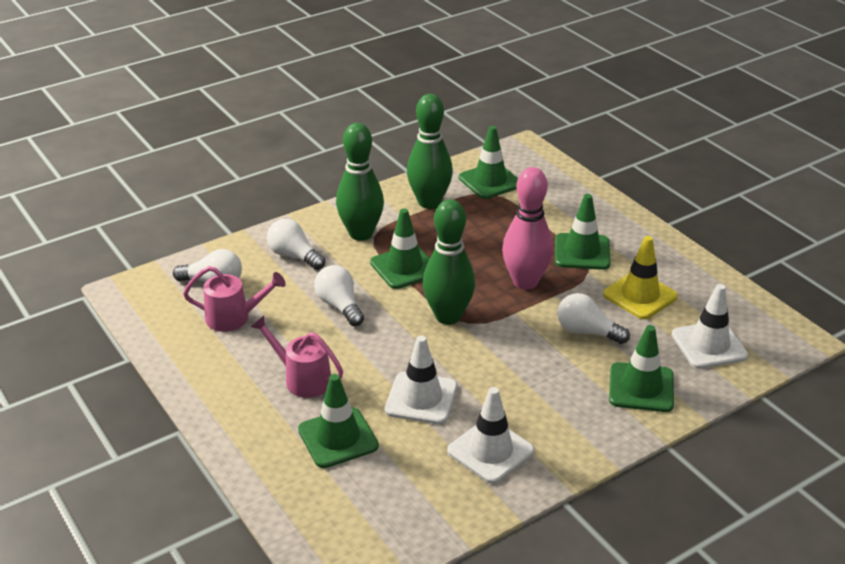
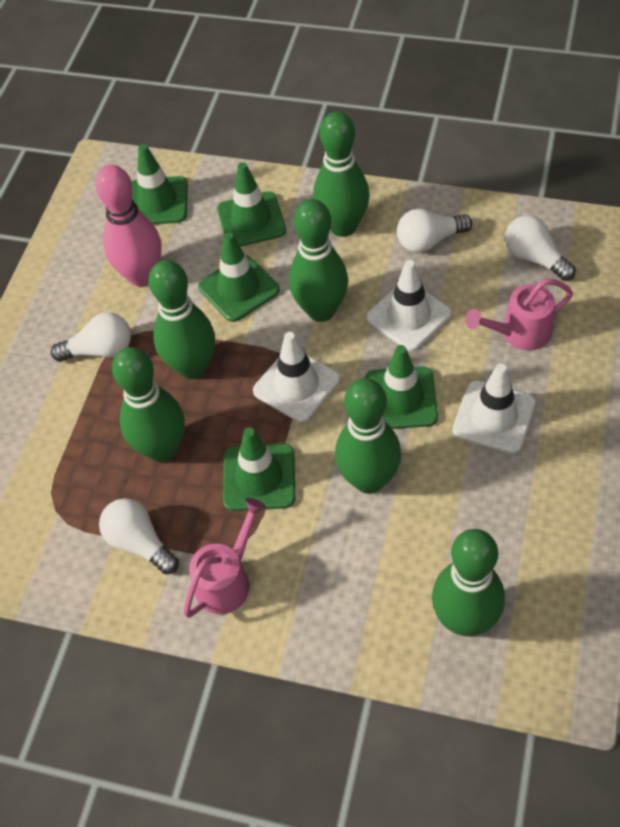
green bowling pin: 3 -> 6
yellow traffic cone: 1 -> 0

